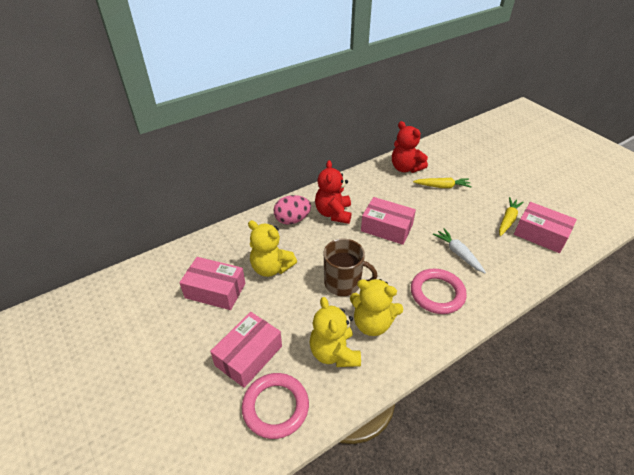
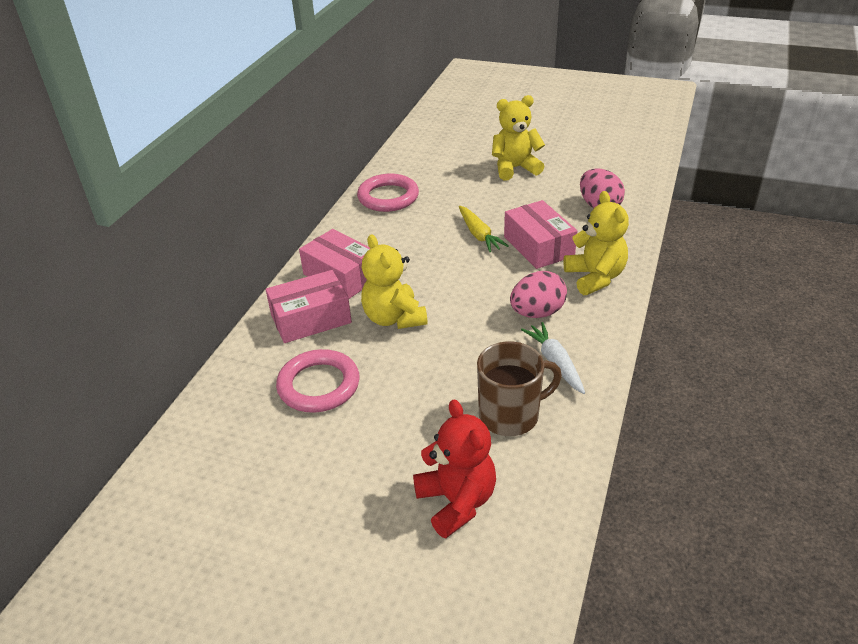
pink box: 4 -> 3
pink egg: 1 -> 2
red teddy bear: 2 -> 1
yellow carrot: 2 -> 1

